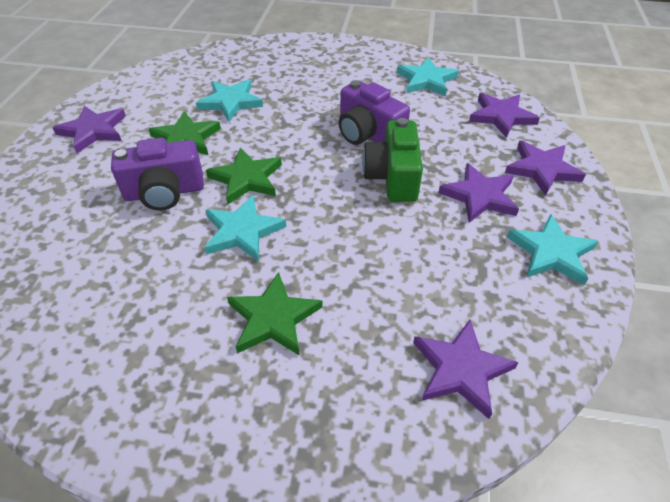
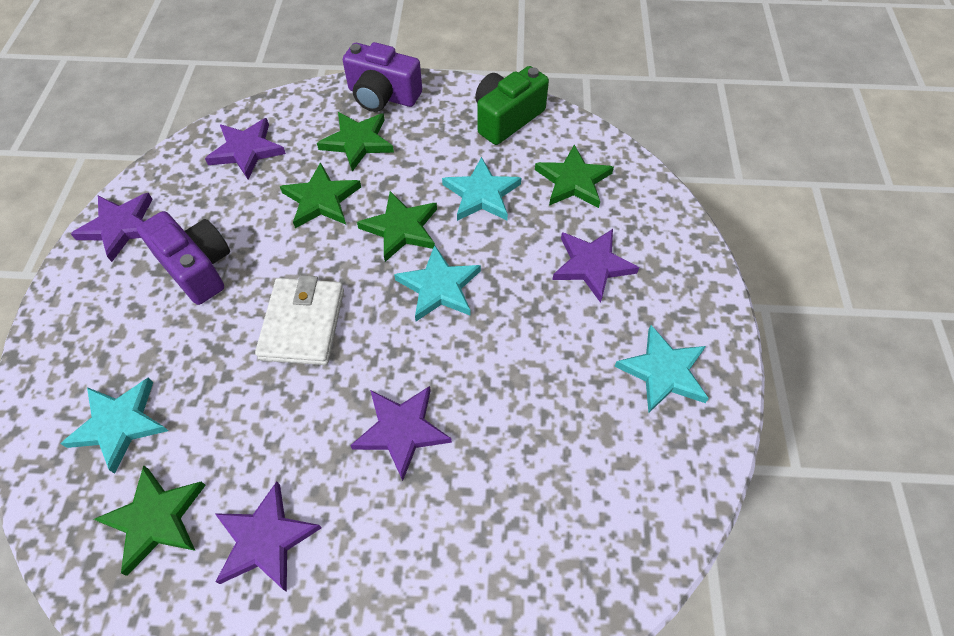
green star: 3 -> 5
white wallet: 0 -> 1

